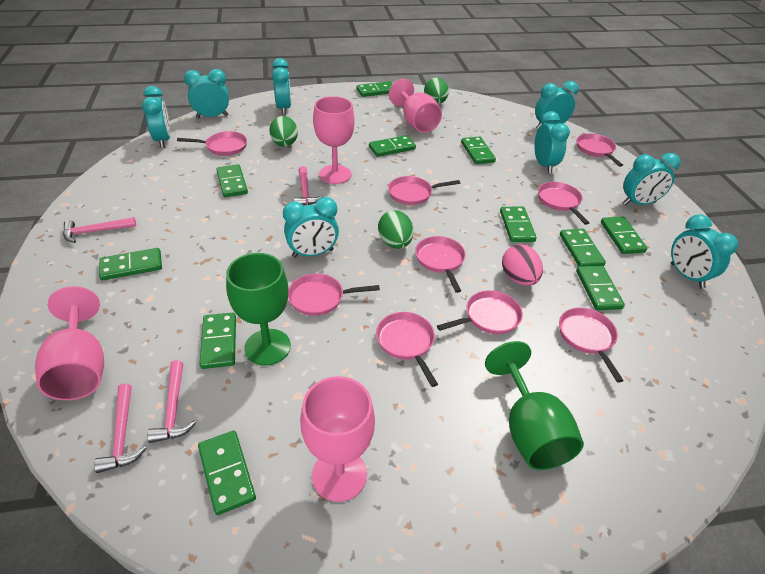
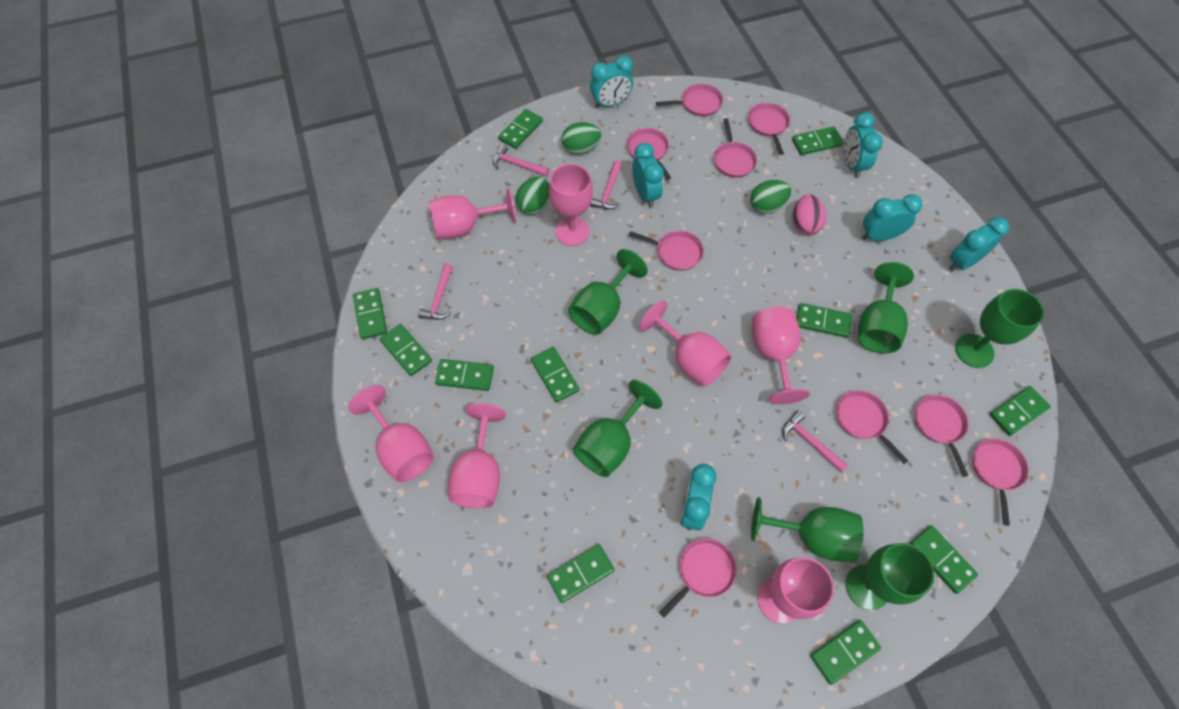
green goblet: 2 -> 6
pink goblet: 4 -> 7
turquoise clock: 8 -> 6

